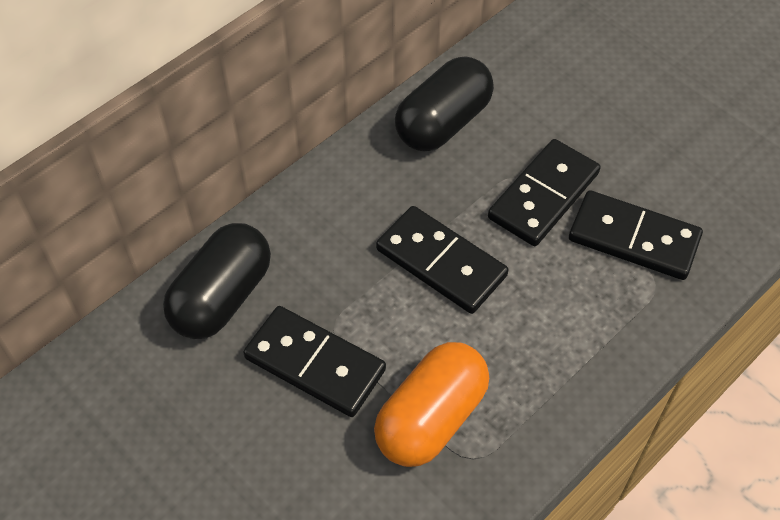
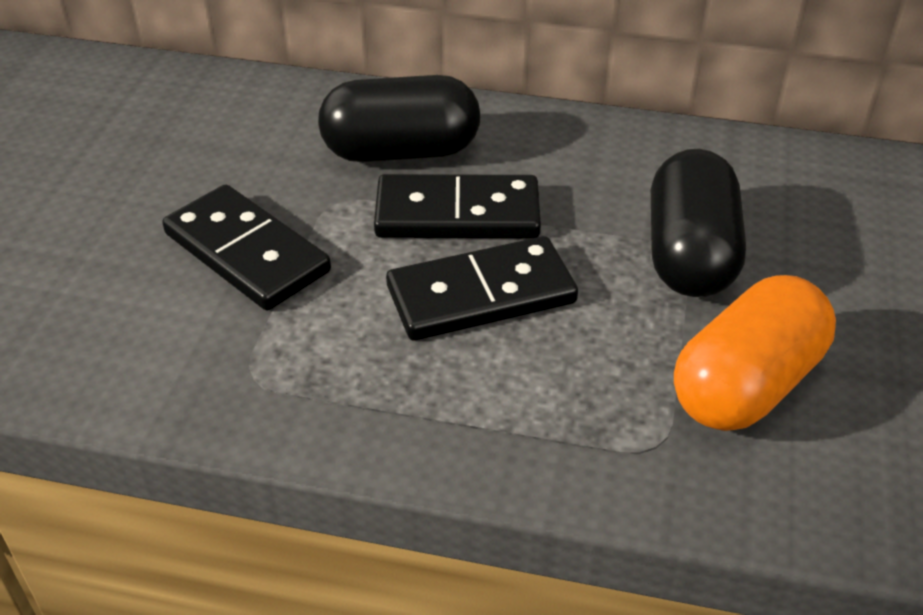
black domino: 4 -> 3

